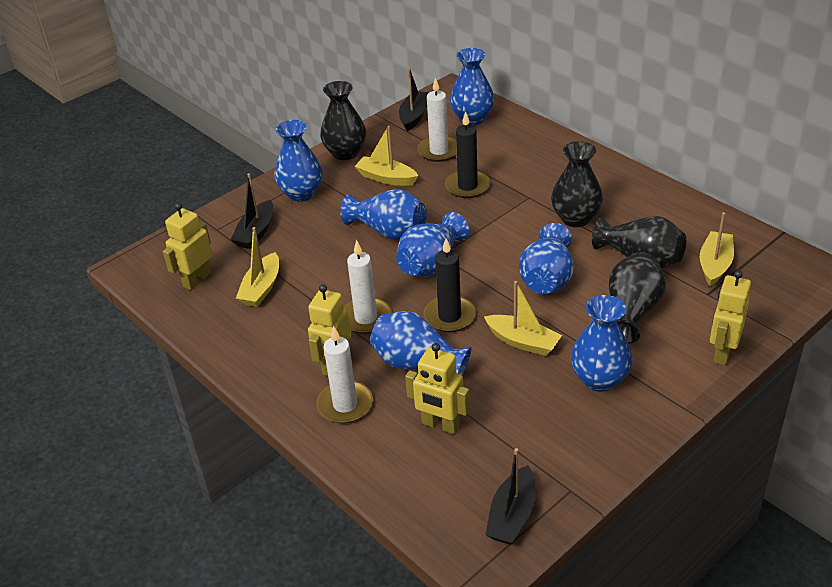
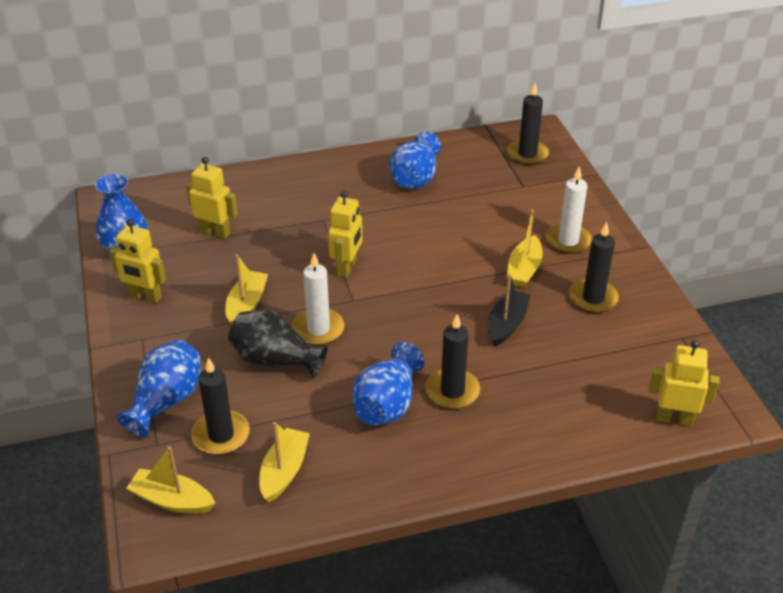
black boat: 3 -> 1
black candle: 2 -> 4
black vase: 4 -> 1
blue vase: 7 -> 4
white candle: 3 -> 2

